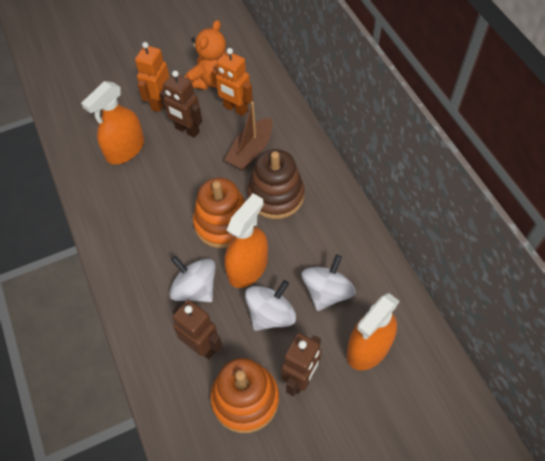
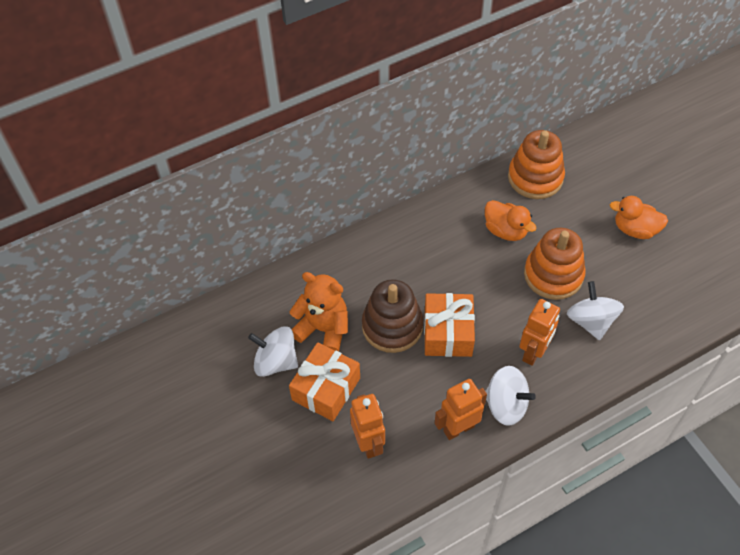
brown boat: 1 -> 0
brown robot: 3 -> 0
orange duck: 0 -> 2
orange gift: 0 -> 2
orange robot: 2 -> 3
orange spray bottle: 3 -> 0

